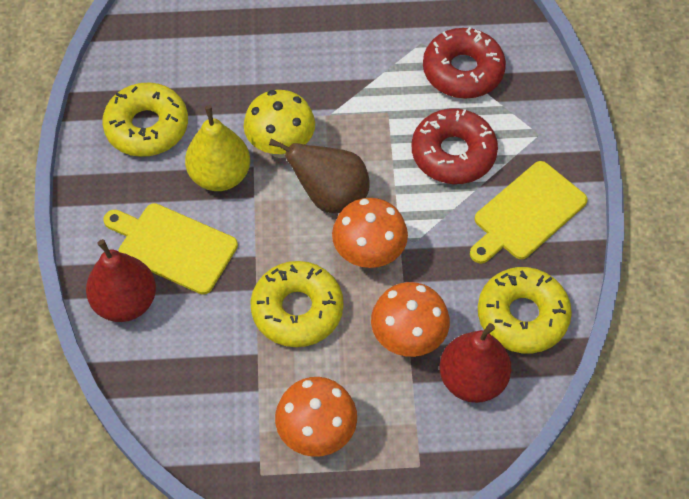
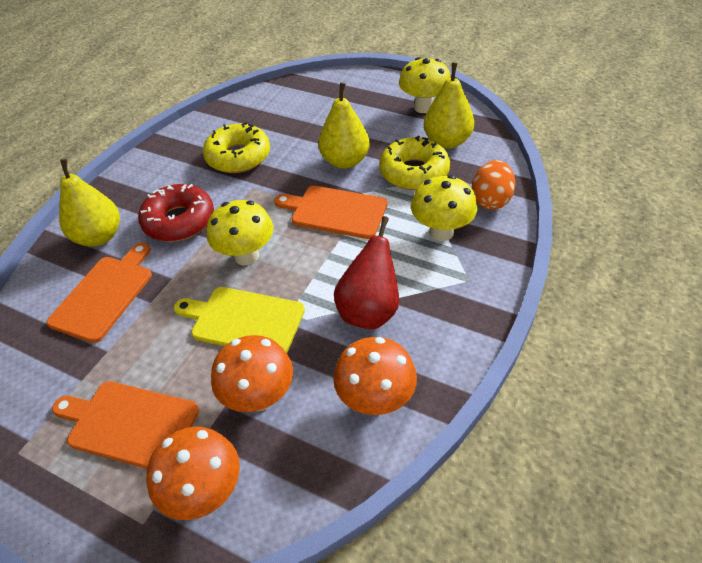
brown pear: 1 -> 0
orange cutting board: 0 -> 3
orange egg: 0 -> 1
red donut: 2 -> 1
red pear: 2 -> 1
yellow cutting board: 2 -> 1
yellow donut: 3 -> 2
yellow mushroom: 1 -> 3
yellow pear: 1 -> 3

